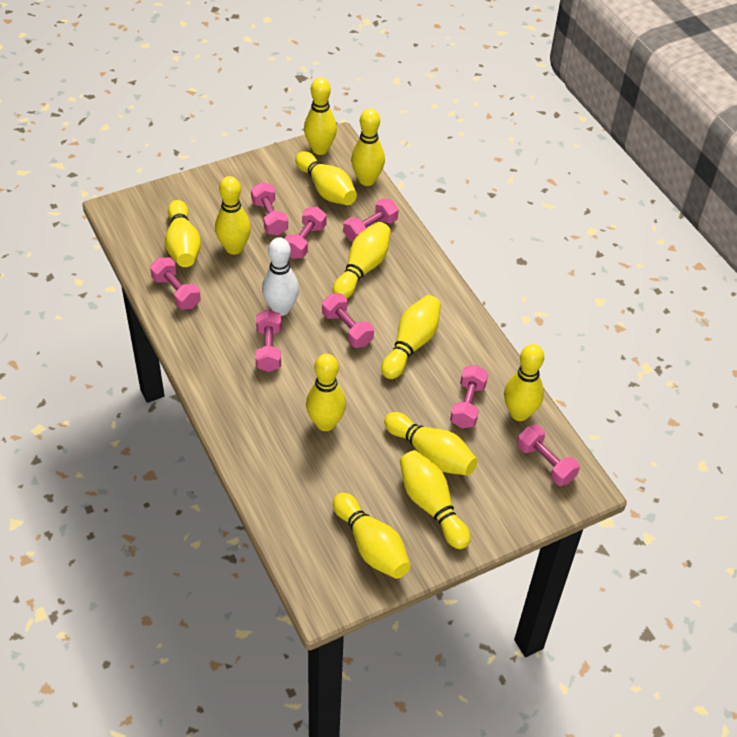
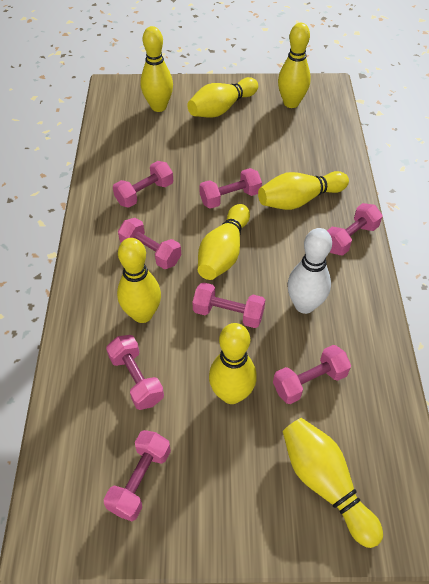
yellow bowling pin: 12 -> 8

